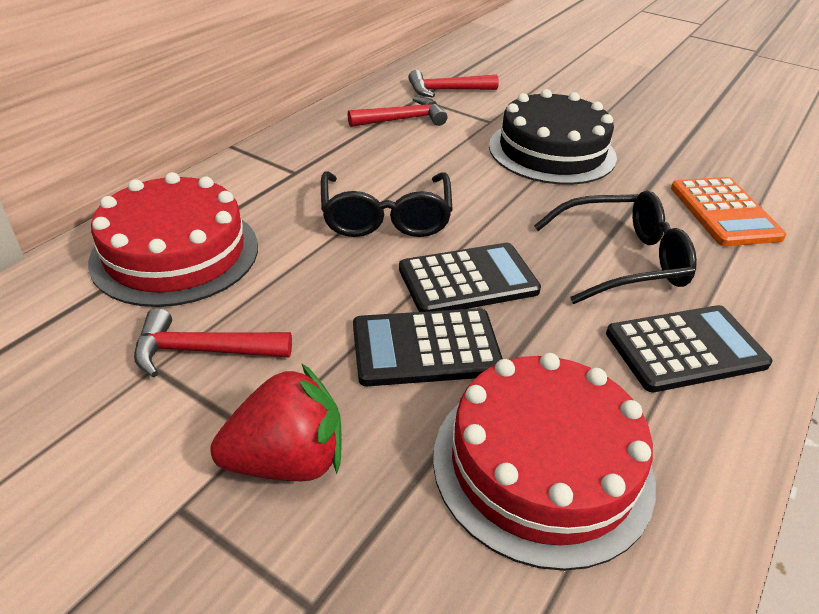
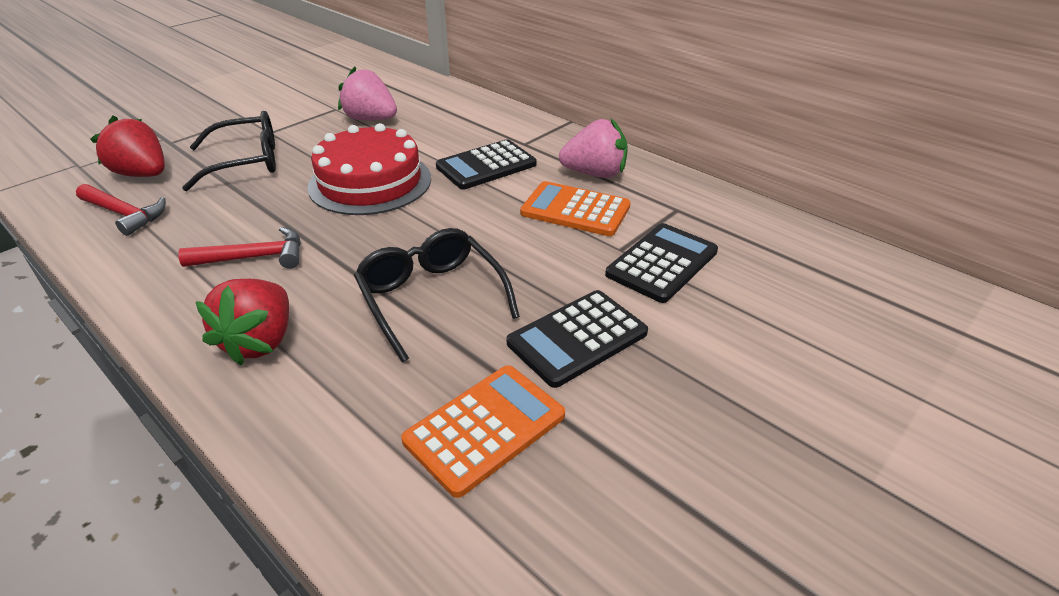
black cake: 1 -> 0
orange calculator: 1 -> 2
pink strawberry: 0 -> 2
red cake: 2 -> 1
red hammer: 3 -> 2
red strawberry: 1 -> 2

